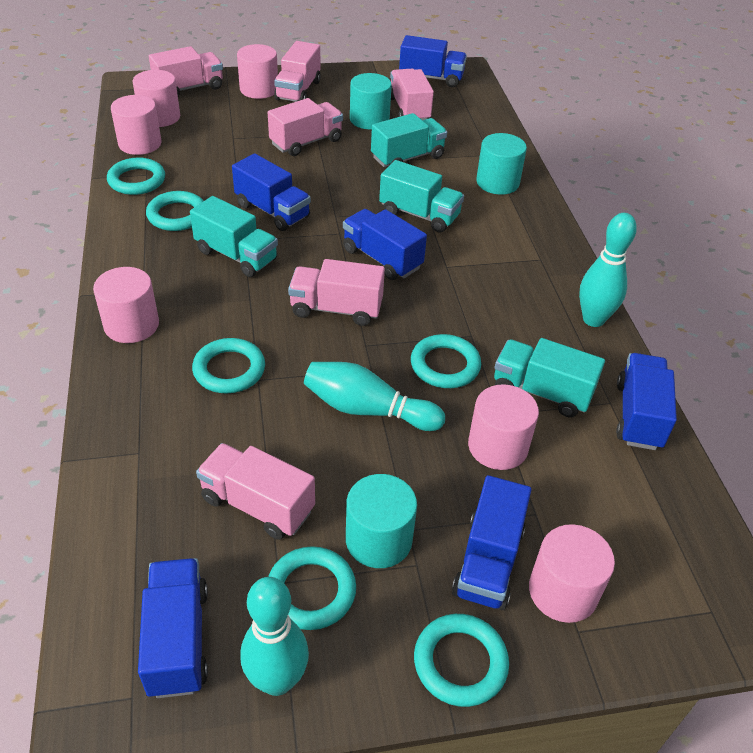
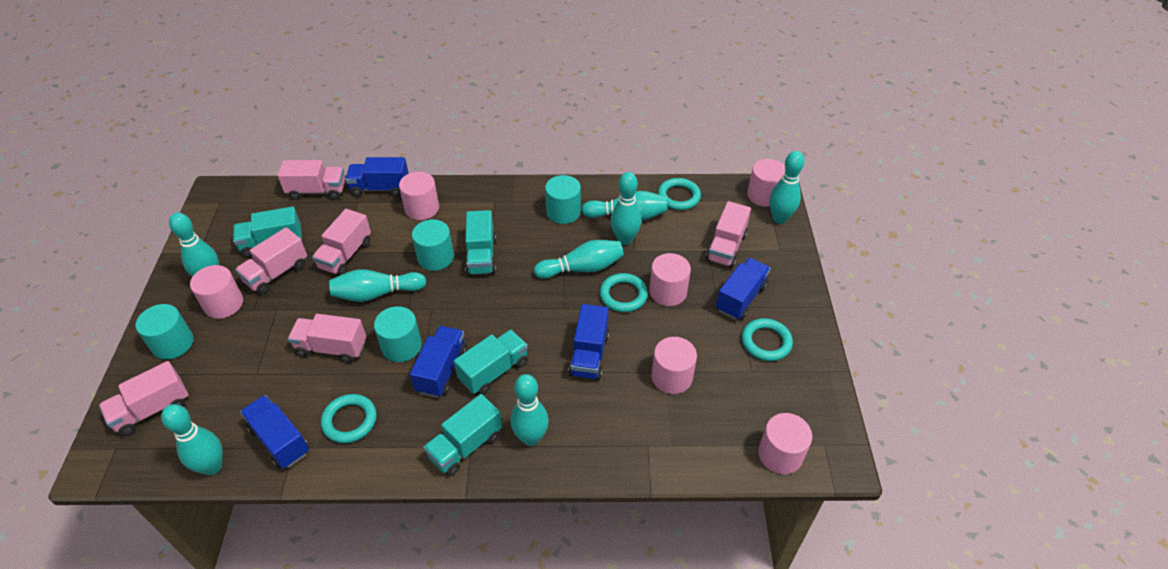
blue truck: 6 -> 5
turquoise bowling pin: 3 -> 8
turquoise cylinder: 3 -> 4
turquoise ring: 6 -> 4

